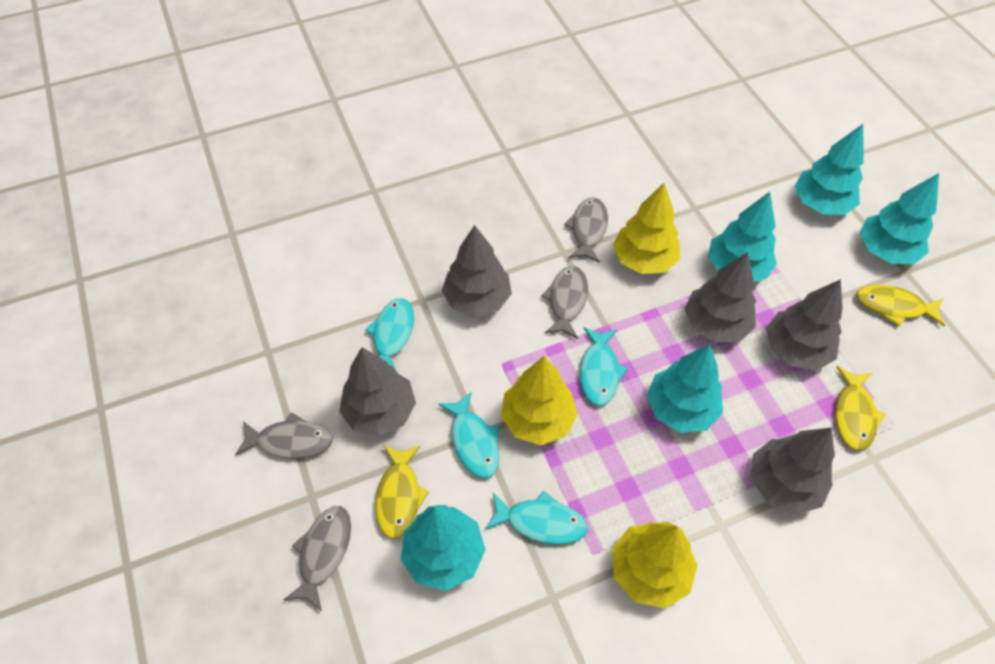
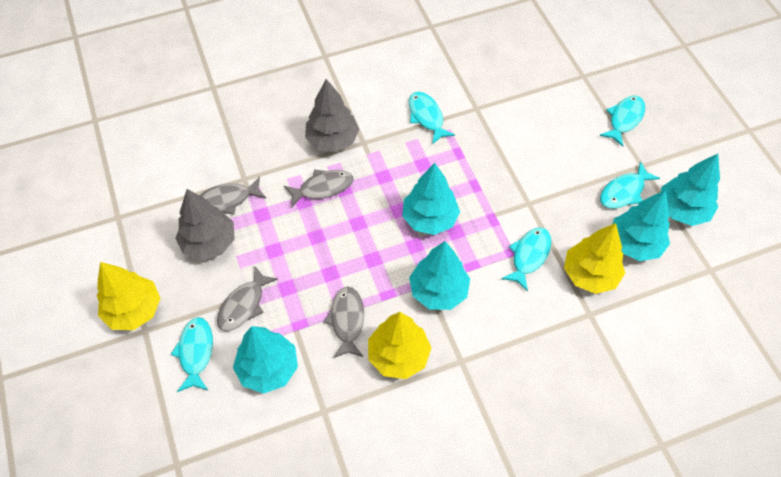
grey tree: 5 -> 2
turquoise fish: 4 -> 5
yellow fish: 3 -> 0

